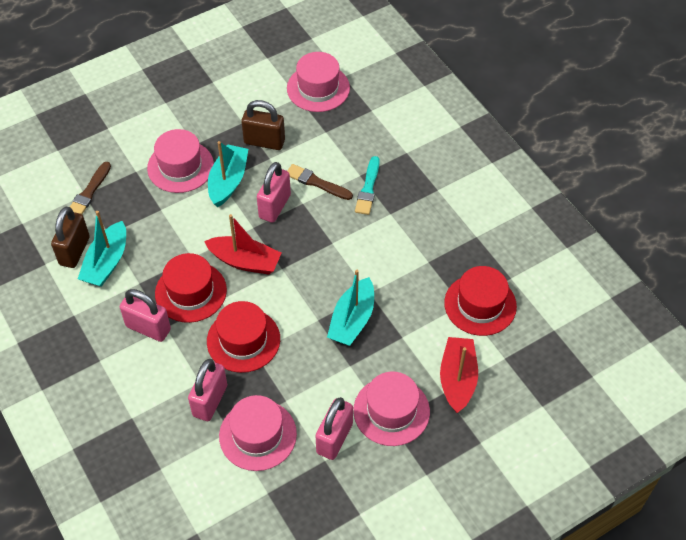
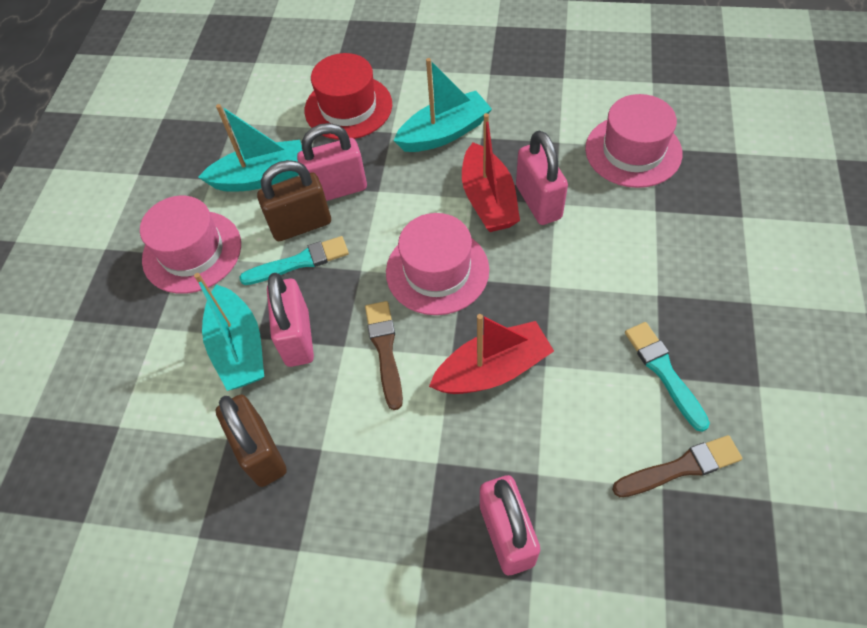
pink hat: 4 -> 3
red hat: 3 -> 1
turquoise brush: 1 -> 2

